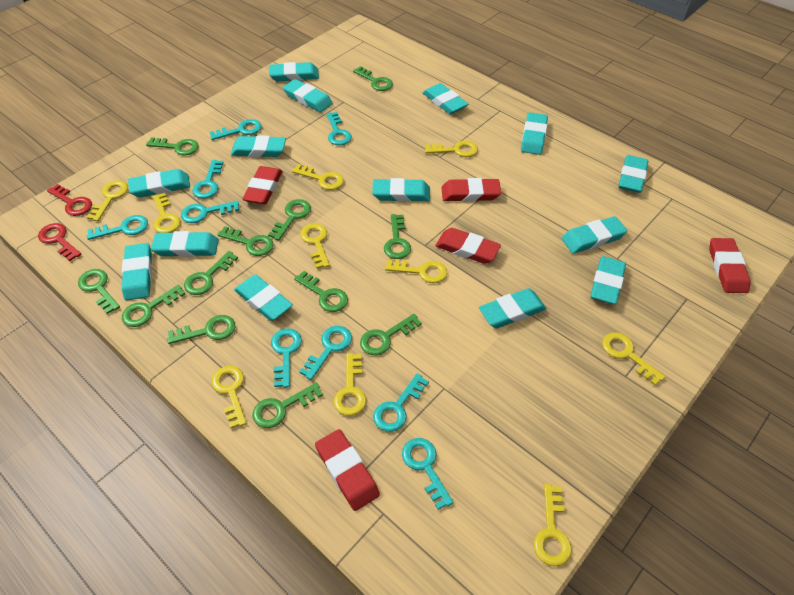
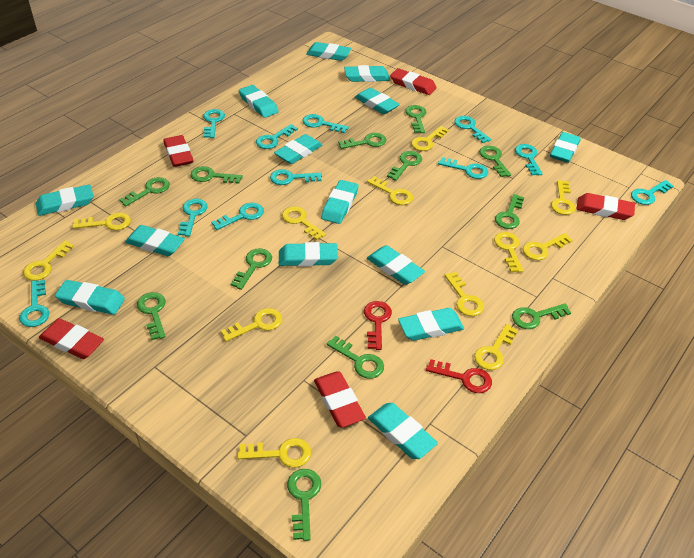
turquoise key: 9 -> 11
yellow key: 10 -> 12

